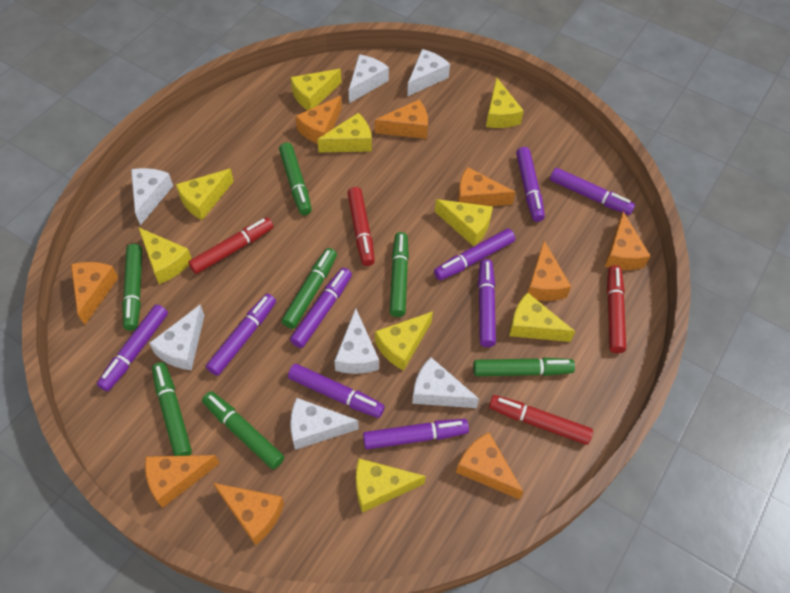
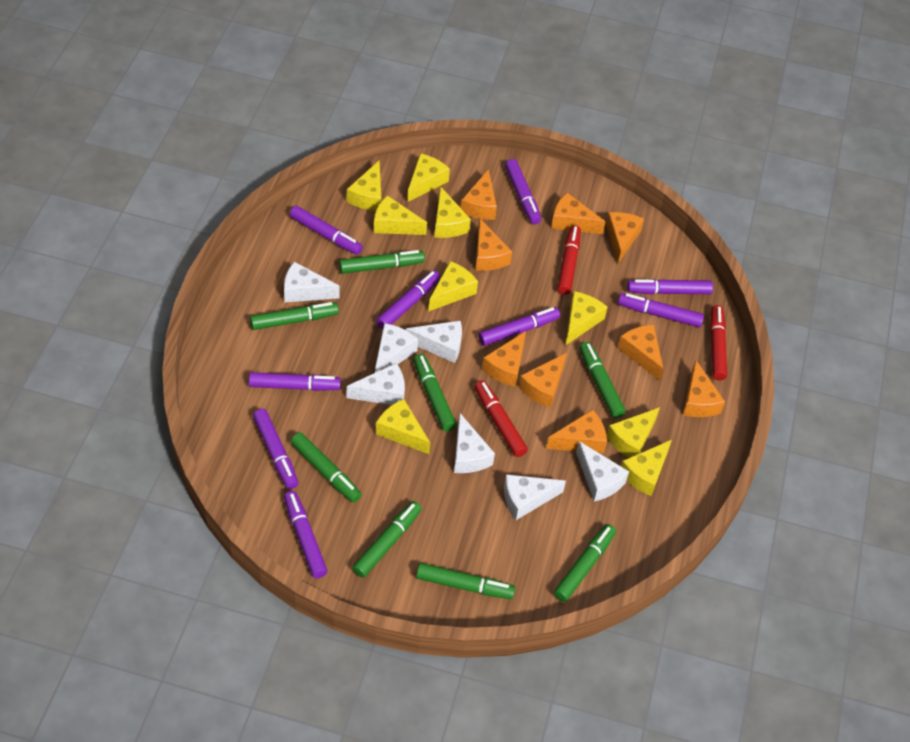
green marker: 7 -> 8
red marker: 4 -> 3

